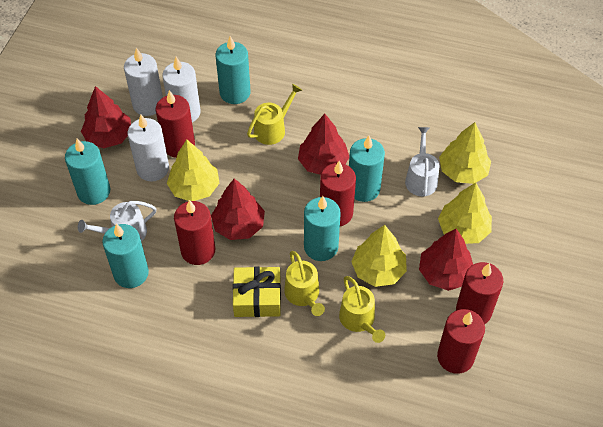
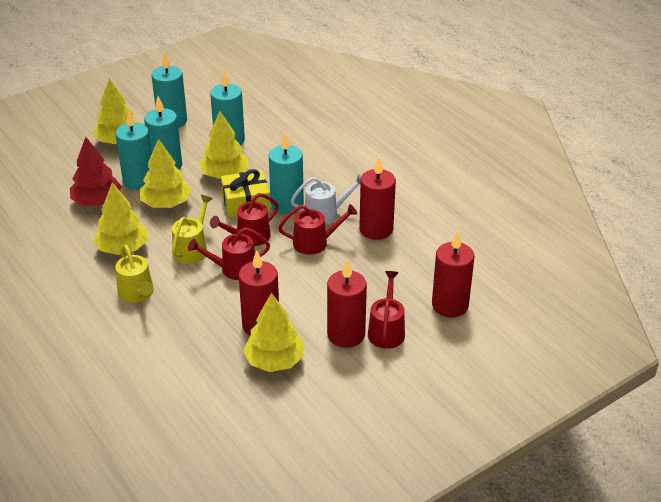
red candle: 5 -> 4
red tree: 4 -> 1
red watering can: 0 -> 4
white candle: 3 -> 0
white watering can: 2 -> 1
yellow tree: 4 -> 5
yellow watering can: 3 -> 2

